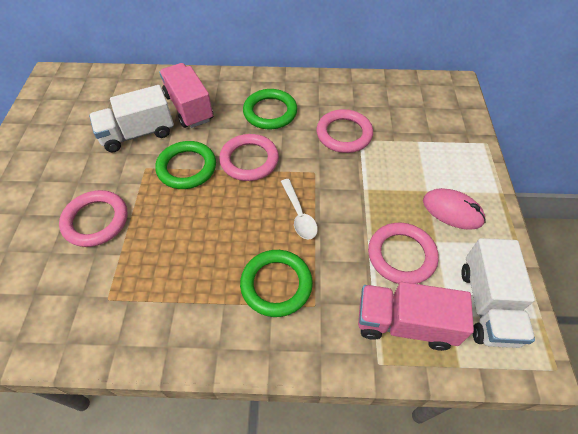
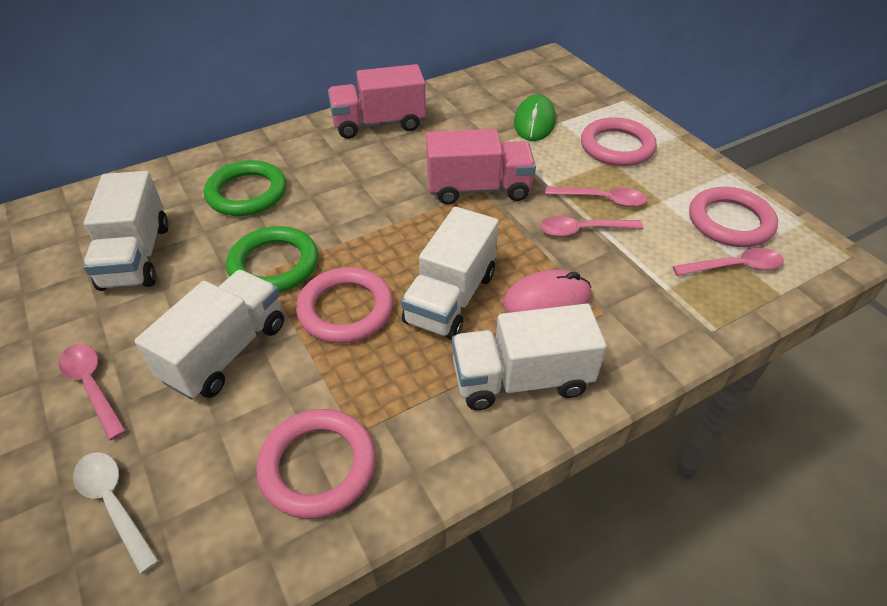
green mouse: 0 -> 1
green ring: 3 -> 2
pink spoon: 0 -> 4
white truck: 2 -> 4

